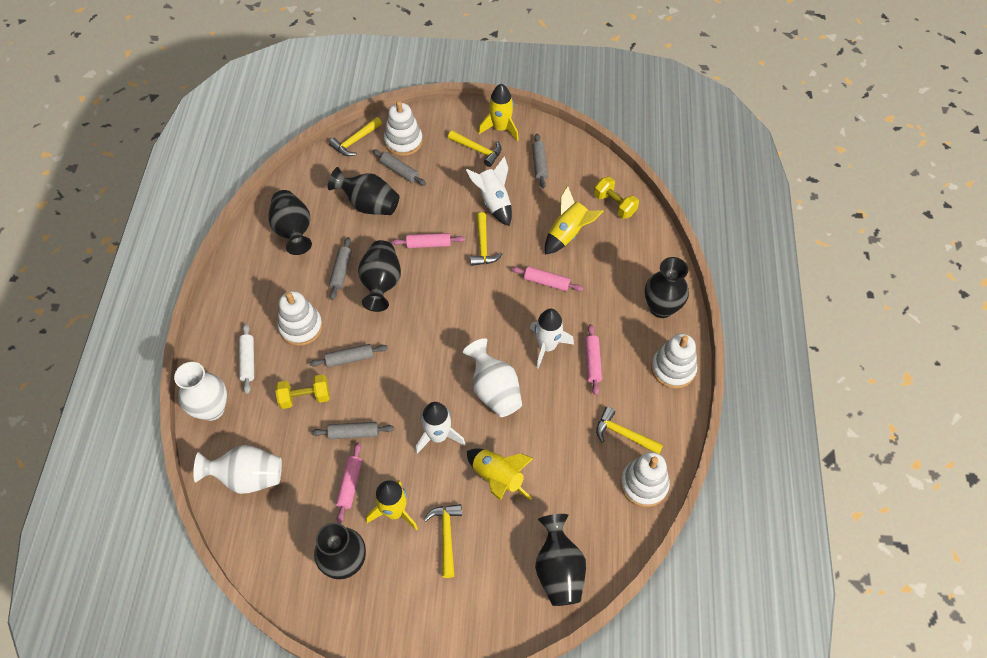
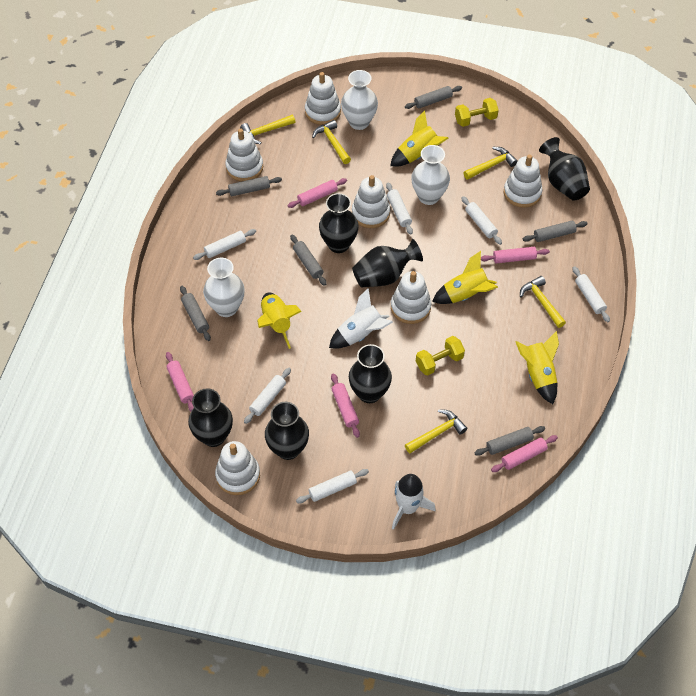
grey rolling pin: 5 -> 6
pink rolling pin: 4 -> 5
white rocket: 3 -> 2
white rolling pin: 1 -> 6
white stacking toy: 4 -> 6

